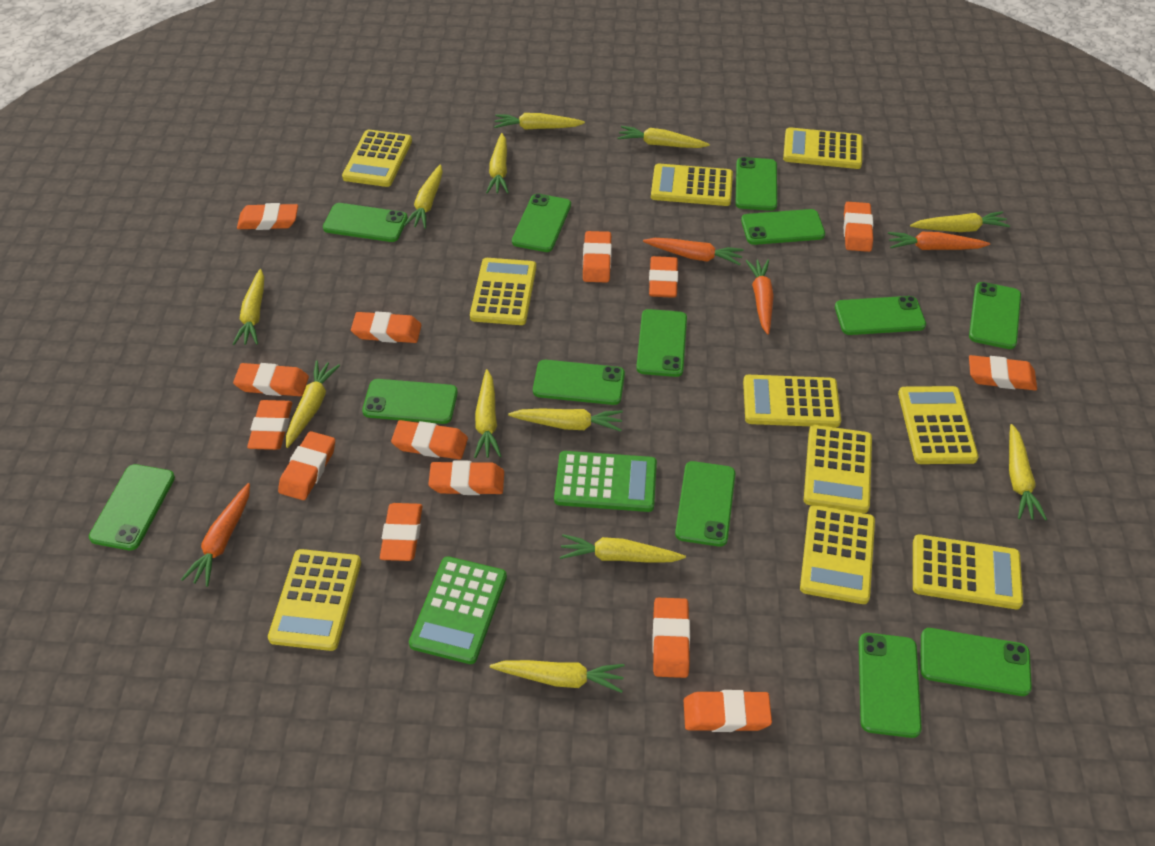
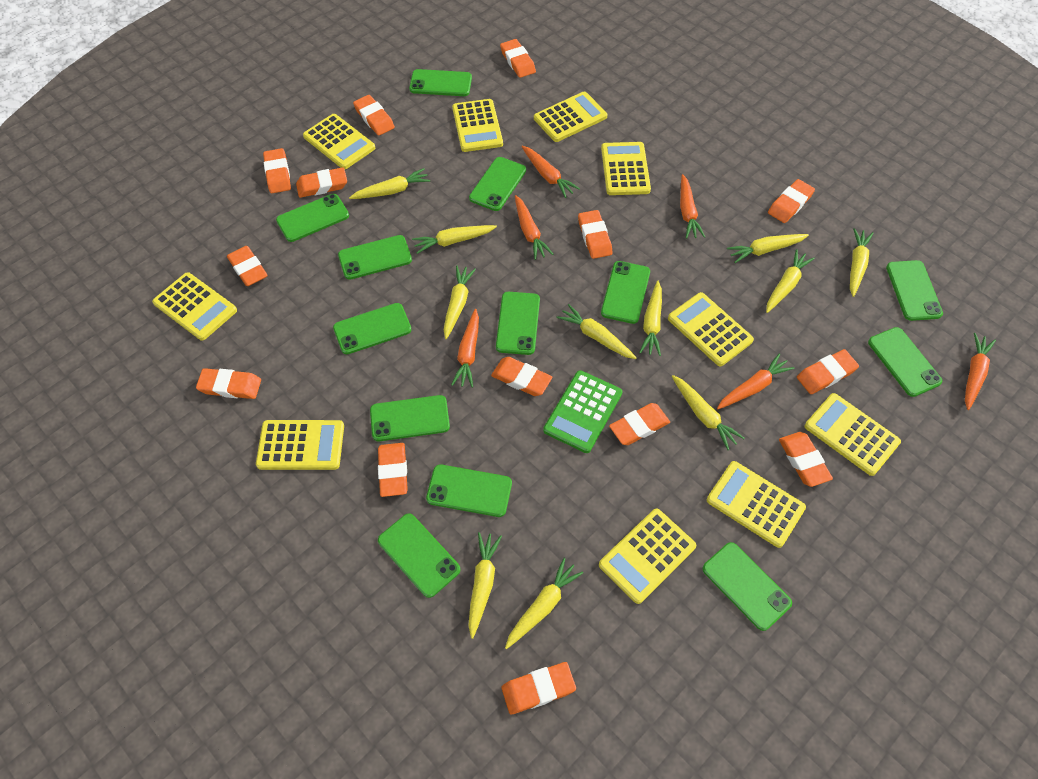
green calculator: 2 -> 1
orange carrot: 4 -> 6
yellow carrot: 12 -> 11

